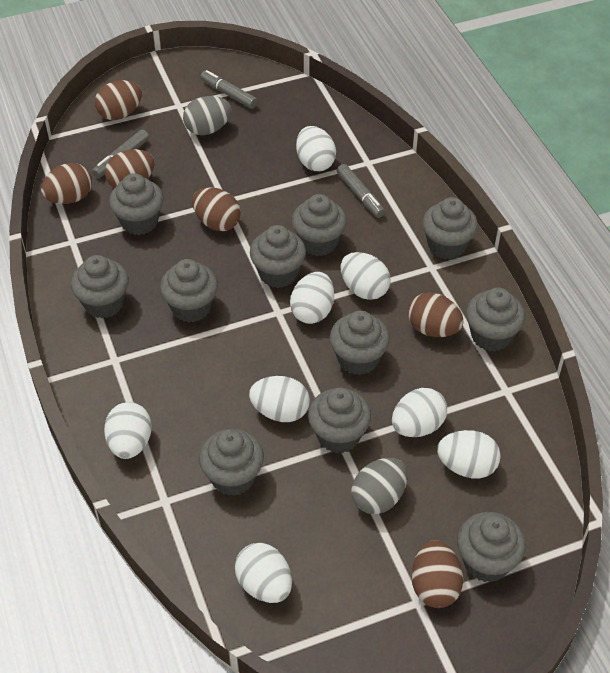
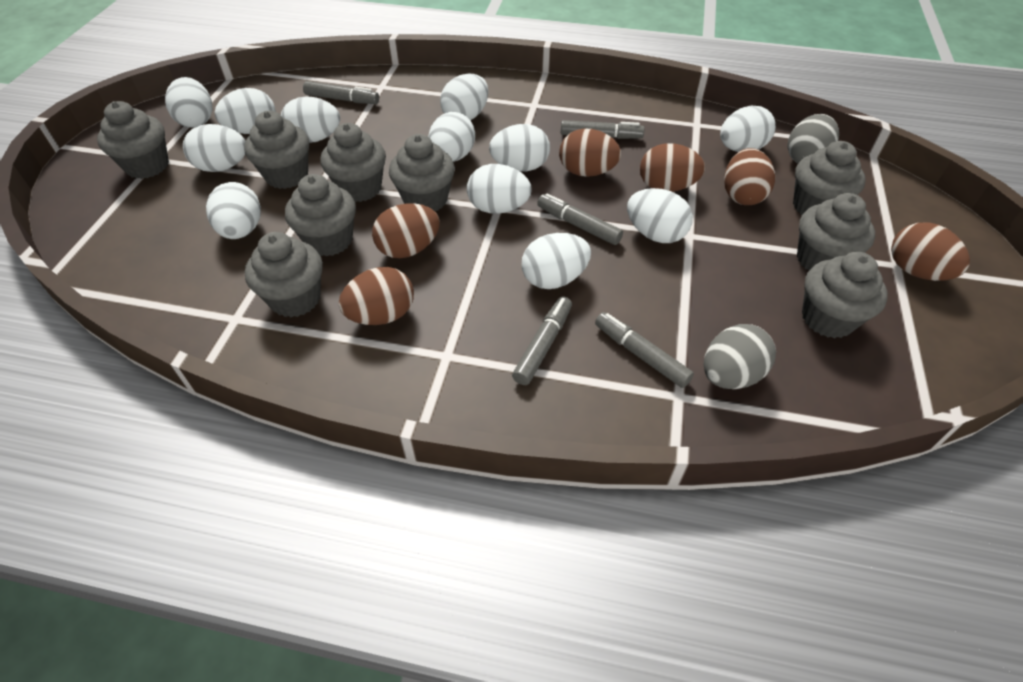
grey cupcake: 11 -> 9
grey marker: 3 -> 5
white egg: 8 -> 12

